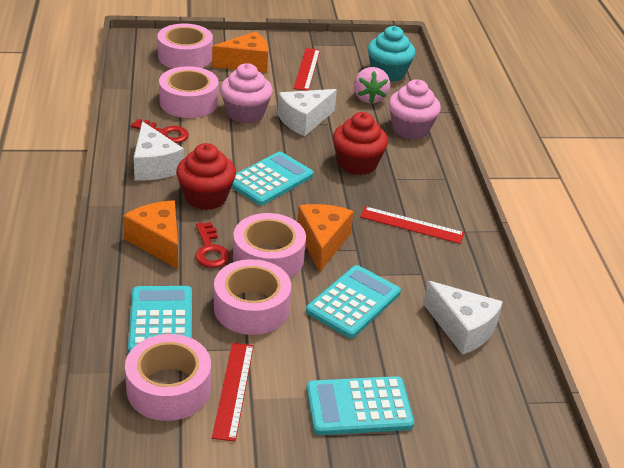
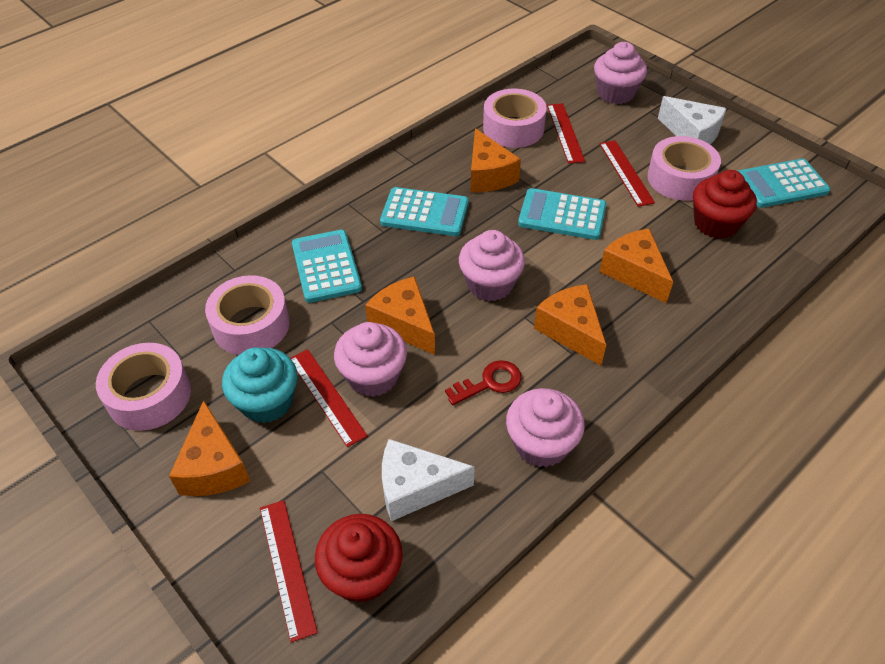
orange cheese: 3 -> 5
pink cupcake: 2 -> 4
pink strawberry: 1 -> 0
pink tape: 5 -> 4
red key: 2 -> 1
red ruler: 3 -> 4
white cheese: 3 -> 2

